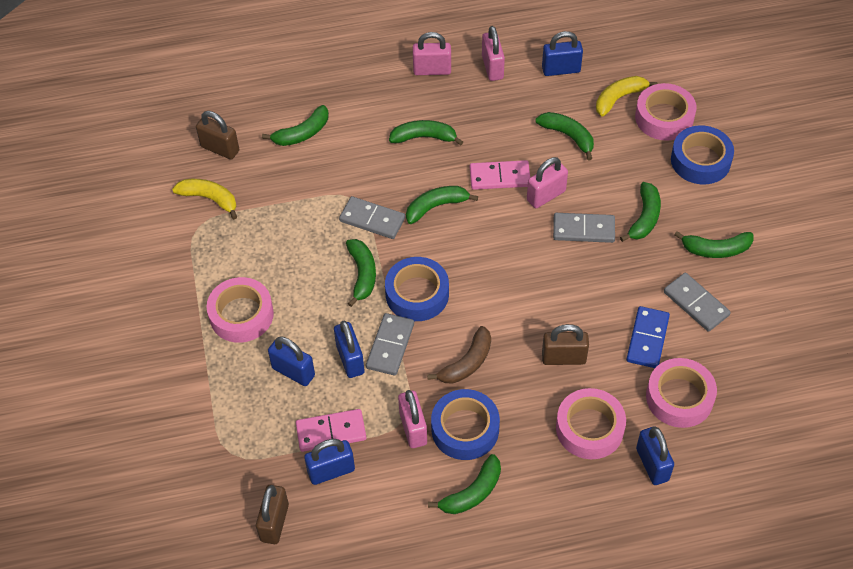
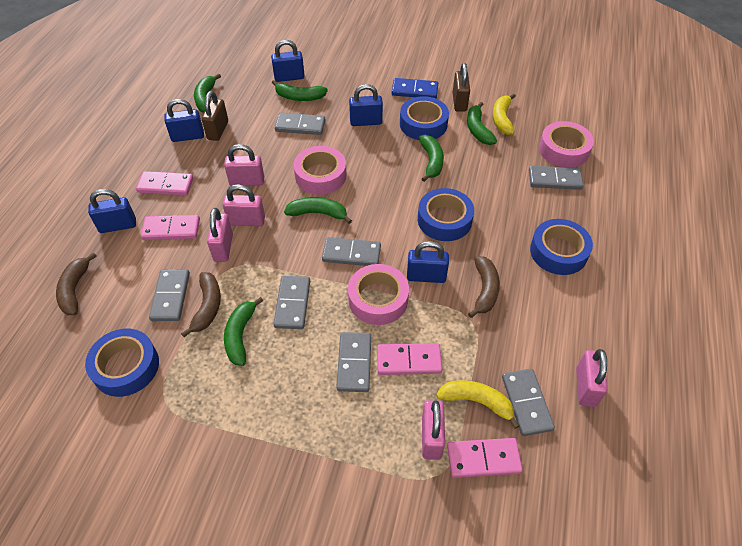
blue tape: 3 -> 4
brown banana: 1 -> 3
brown padlock: 3 -> 2
green banana: 8 -> 6
grey domino: 4 -> 7
pink domino: 2 -> 4
pink padlock: 4 -> 5
pink tape: 4 -> 3

